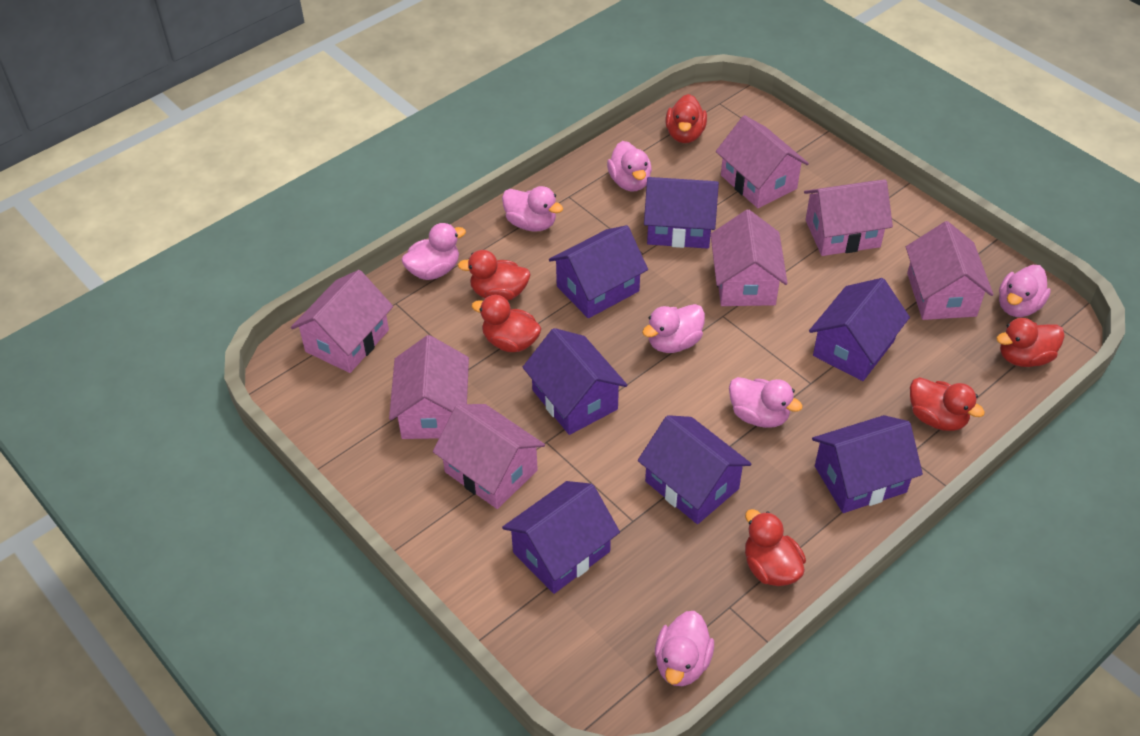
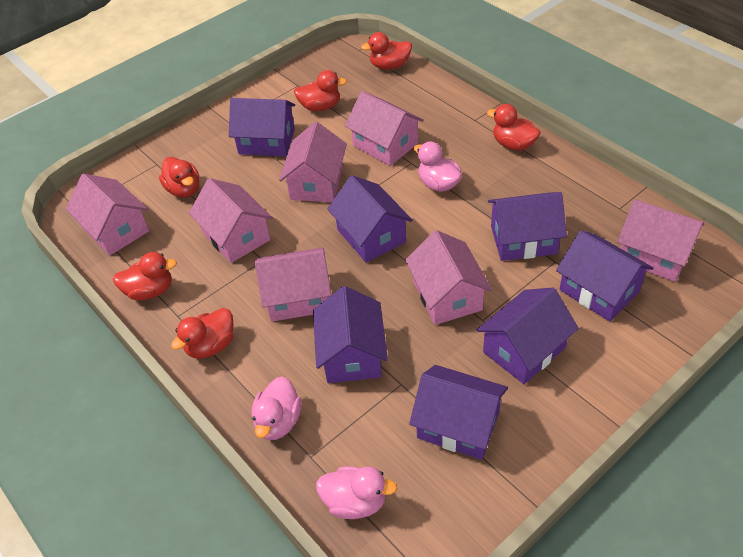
pink duck: 7 -> 3

